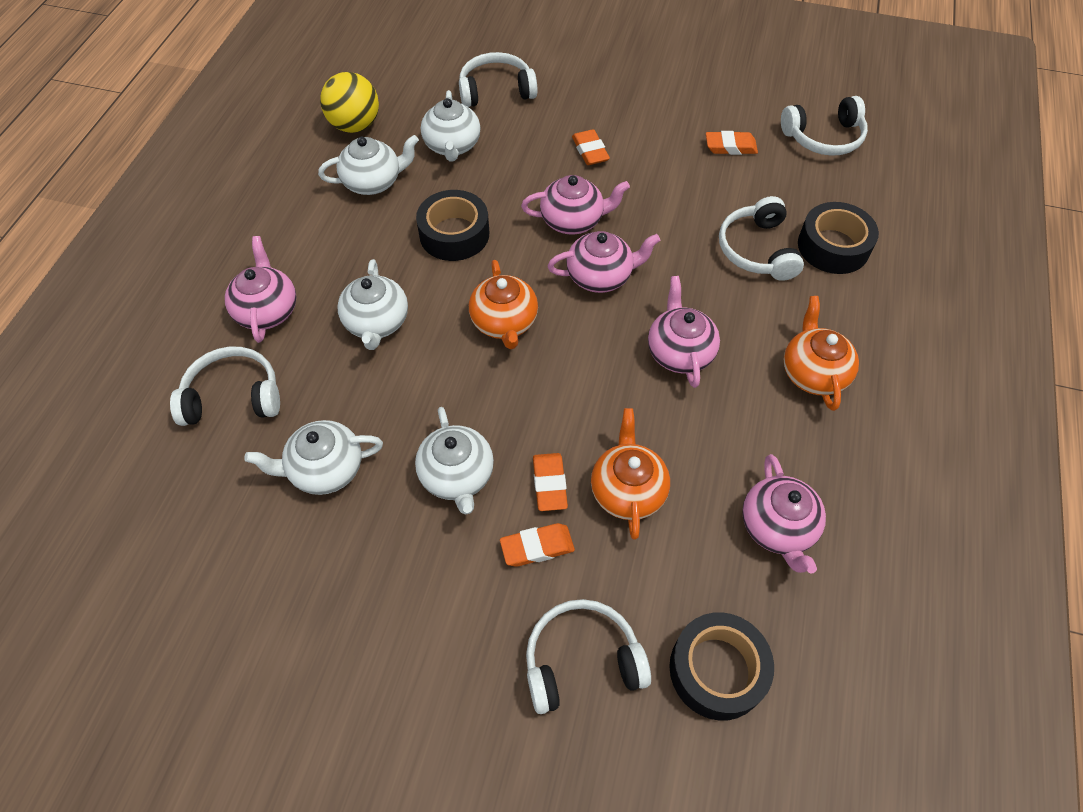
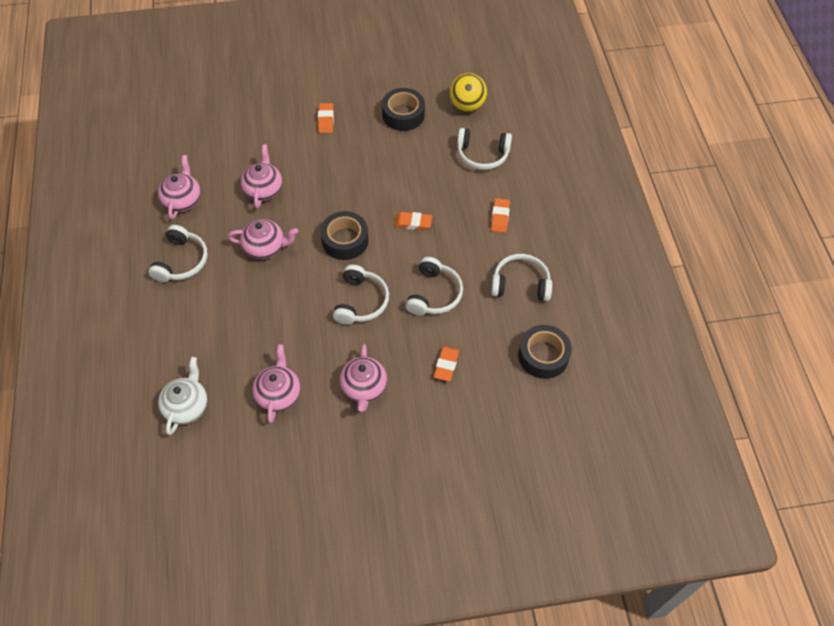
orange teapot: 3 -> 0
white teapot: 5 -> 1

